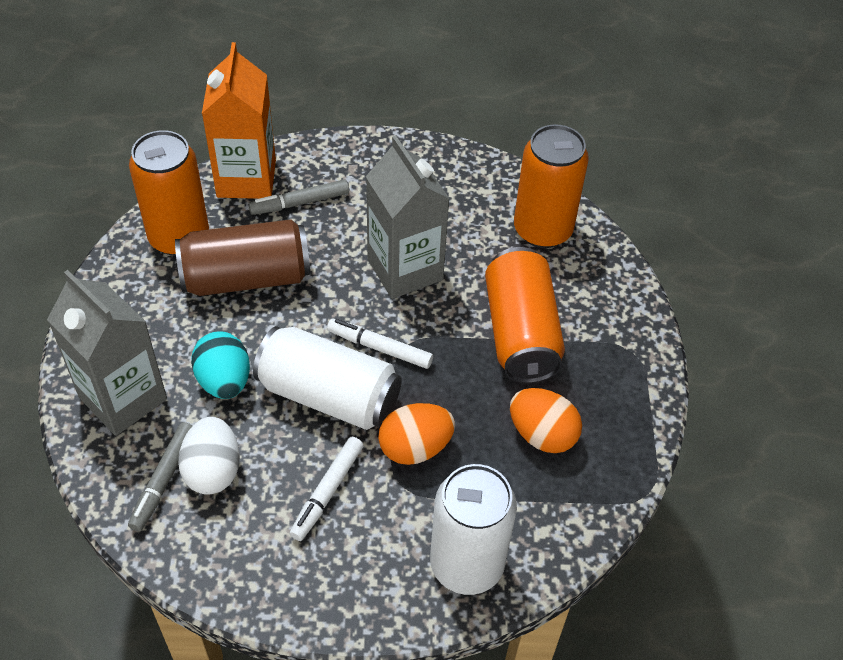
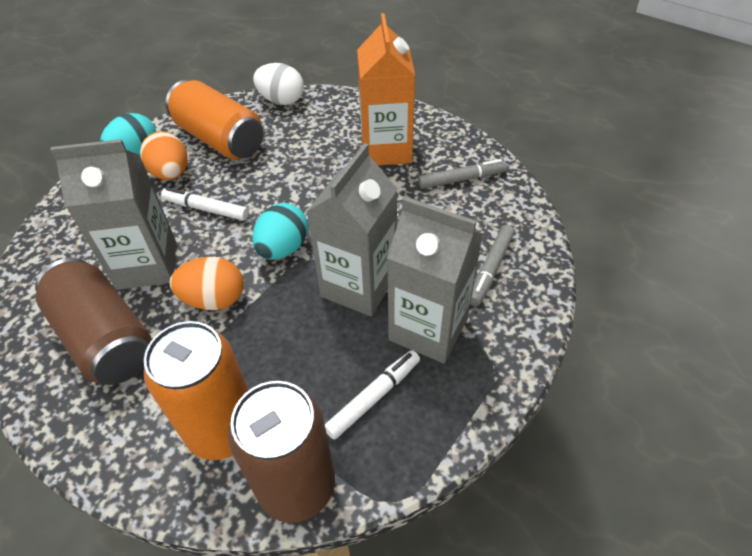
brown can: 1 -> 2
grey carton: 2 -> 3
orange can: 3 -> 2
turquoise egg: 1 -> 2
white can: 2 -> 0

